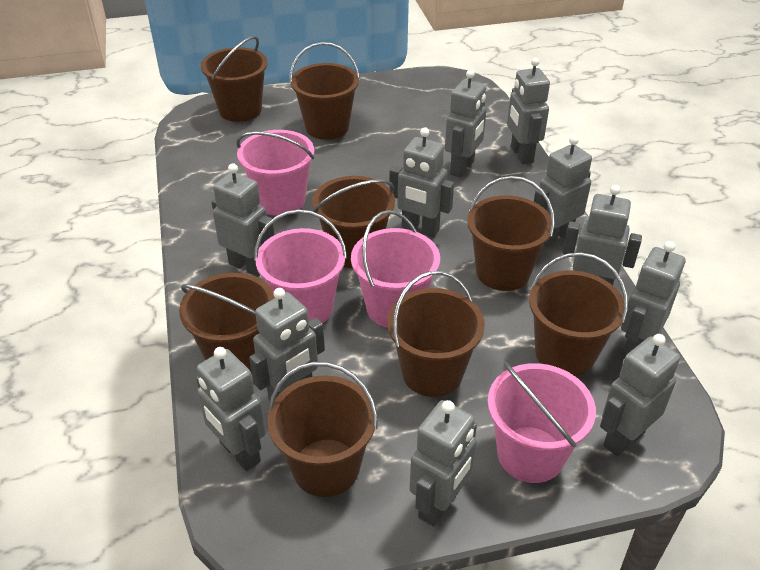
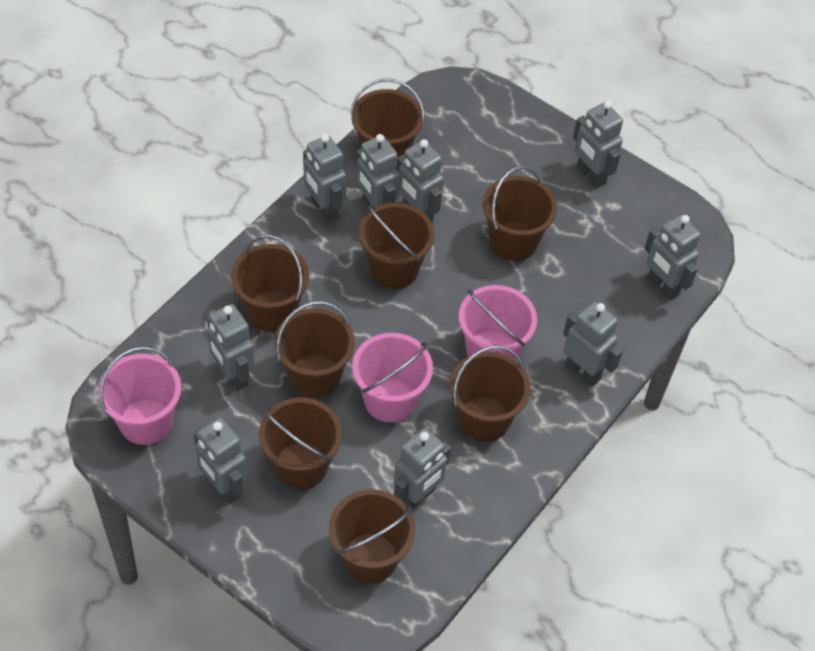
grey robot: 11 -> 9
pink bucket: 4 -> 3

